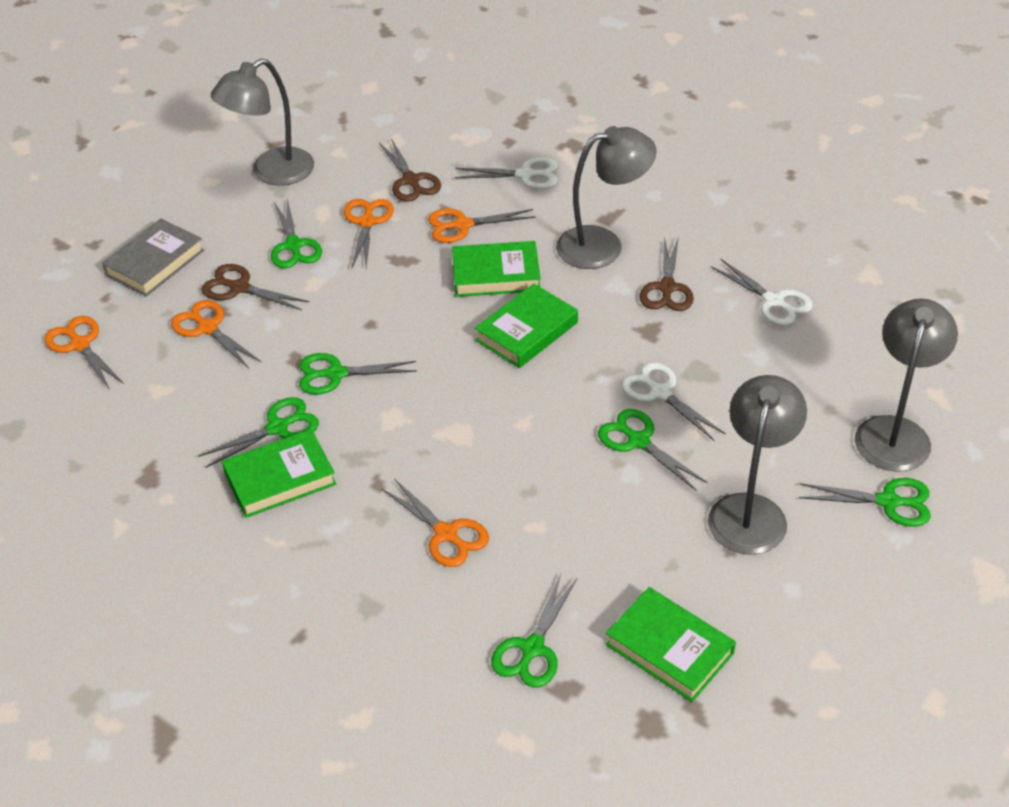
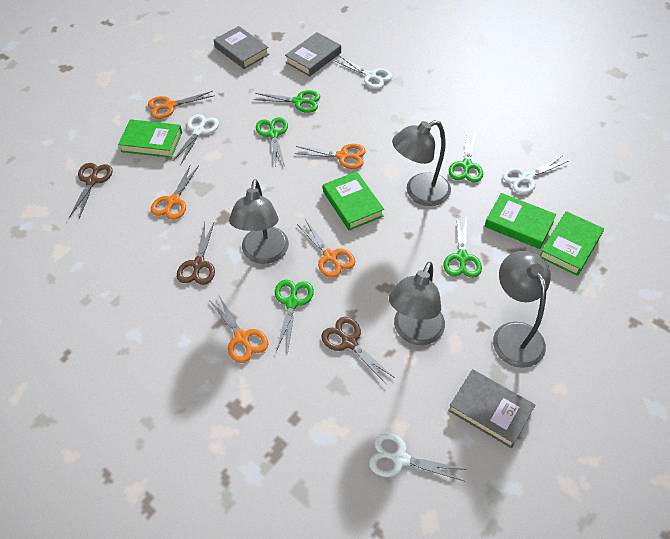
green scissors: 6 -> 5
grey book: 1 -> 3
white scissors: 3 -> 4

